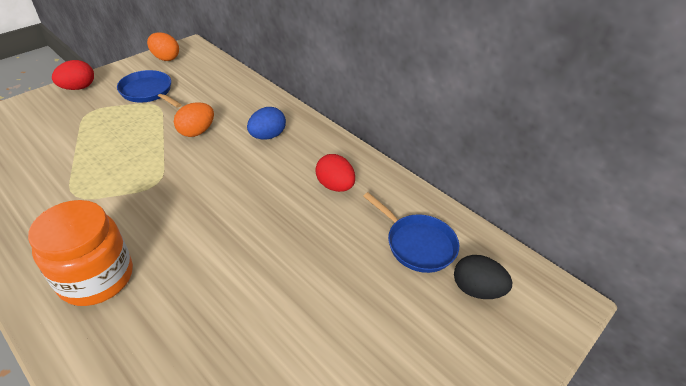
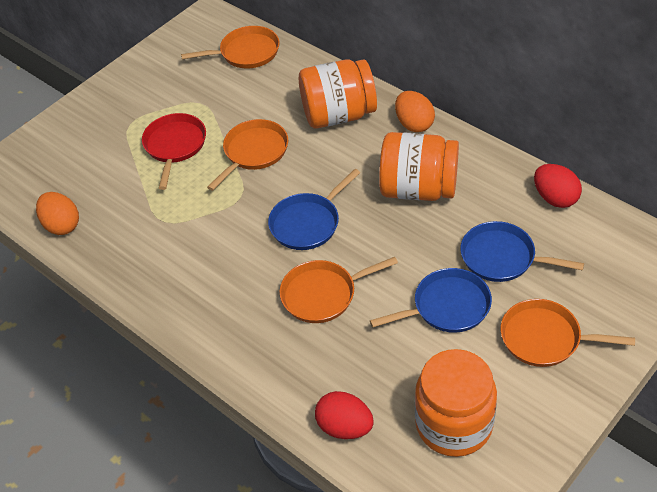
black egg: 1 -> 0
blue egg: 1 -> 0
blue pan: 2 -> 3
orange jar: 1 -> 3
orange pan: 0 -> 4
red pan: 0 -> 1

